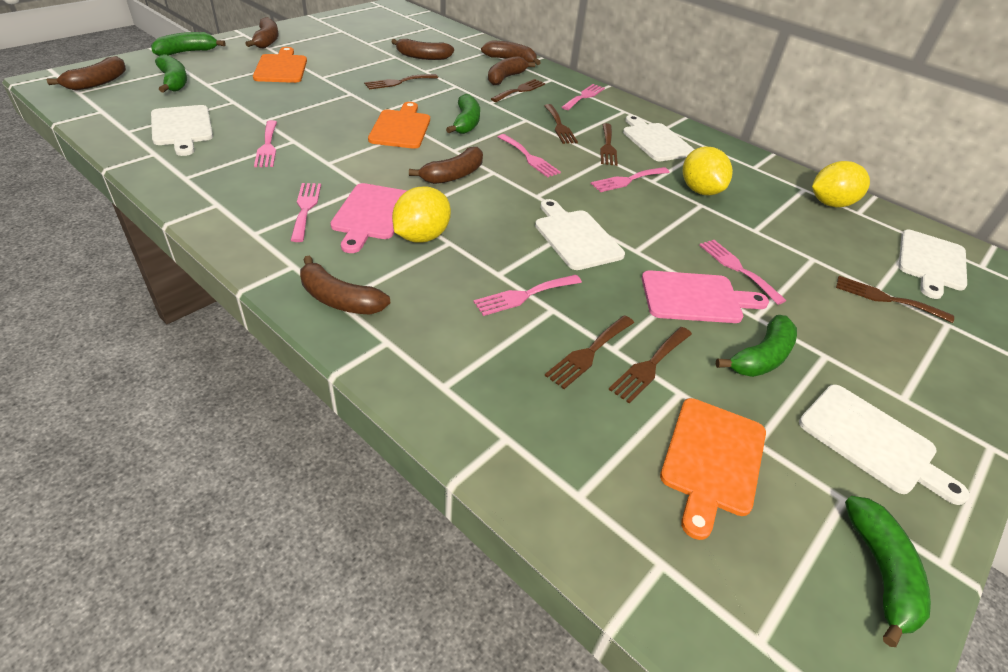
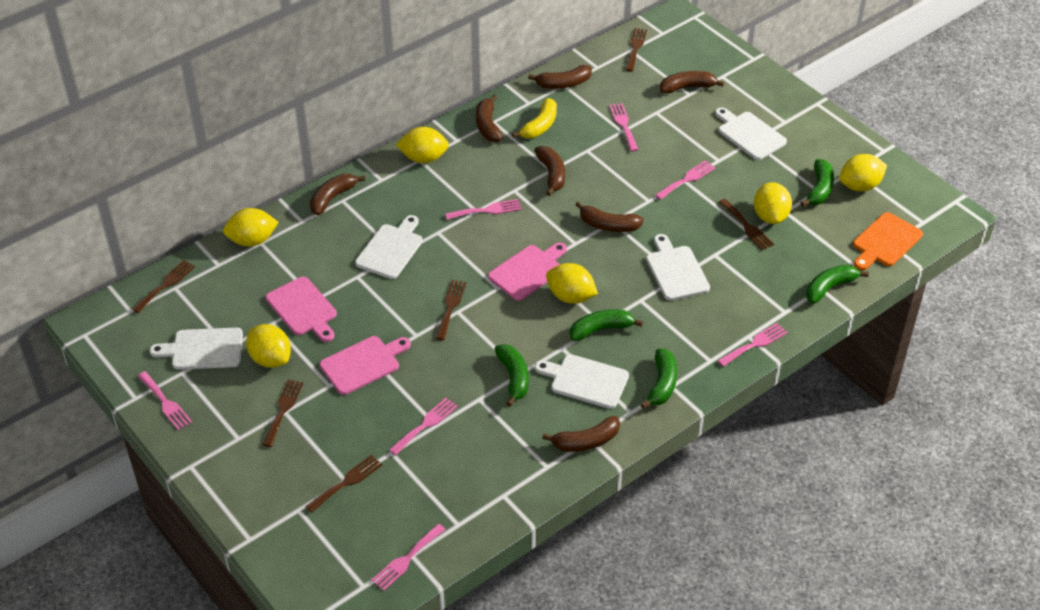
brown fork: 7 -> 6
orange cutting board: 3 -> 1
pink cutting board: 2 -> 3
yellow banana: 0 -> 1
yellow lemon: 3 -> 6

